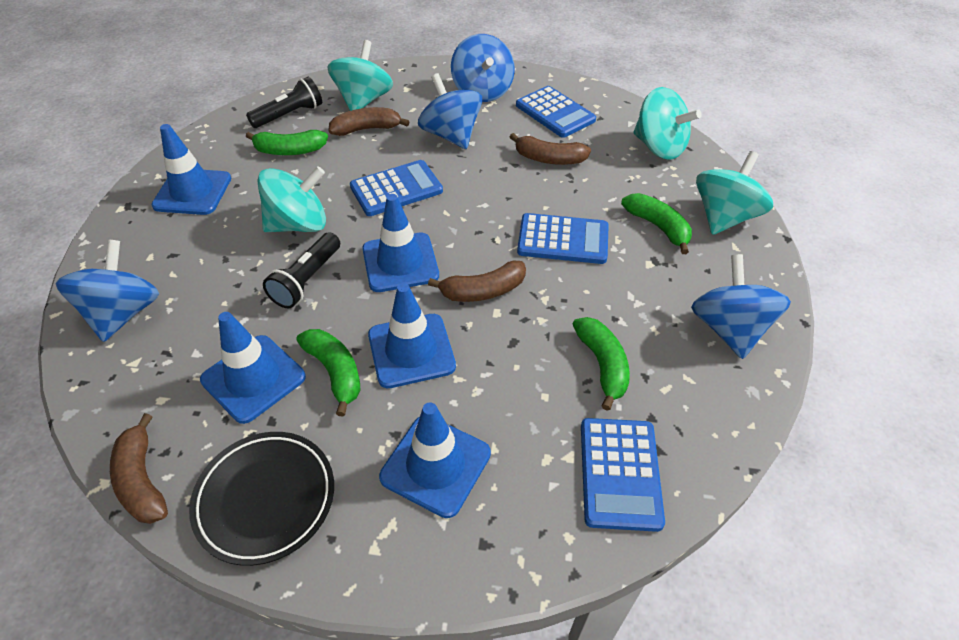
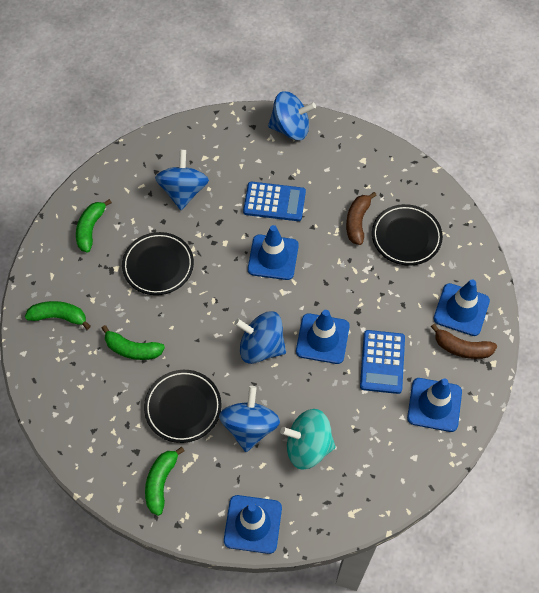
black flashlight: 2 -> 0
black plate: 1 -> 3
blue calculator: 4 -> 2
brown banana: 4 -> 2
turquoise spinning top: 4 -> 1

